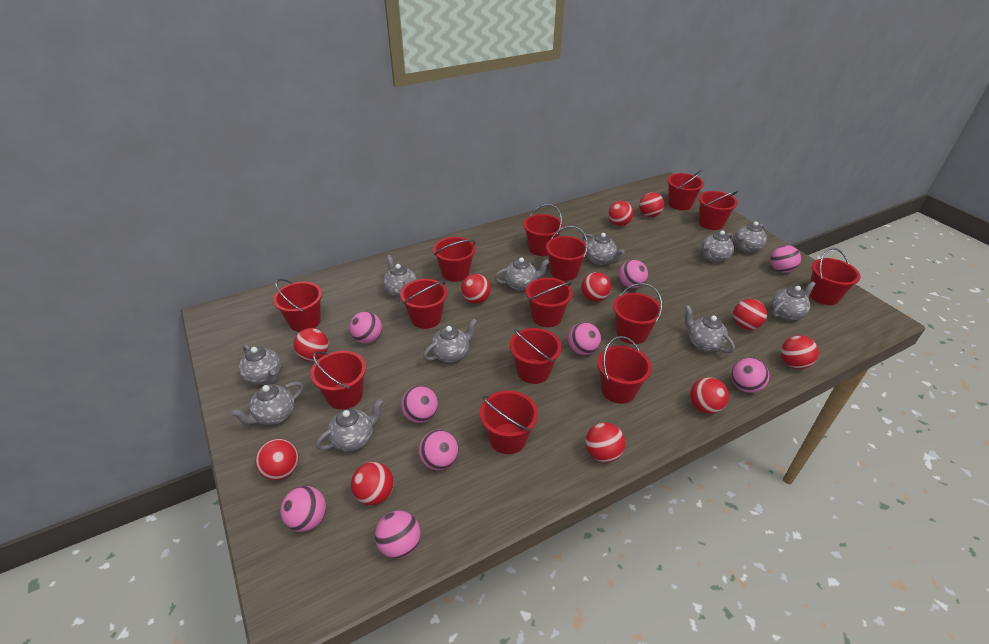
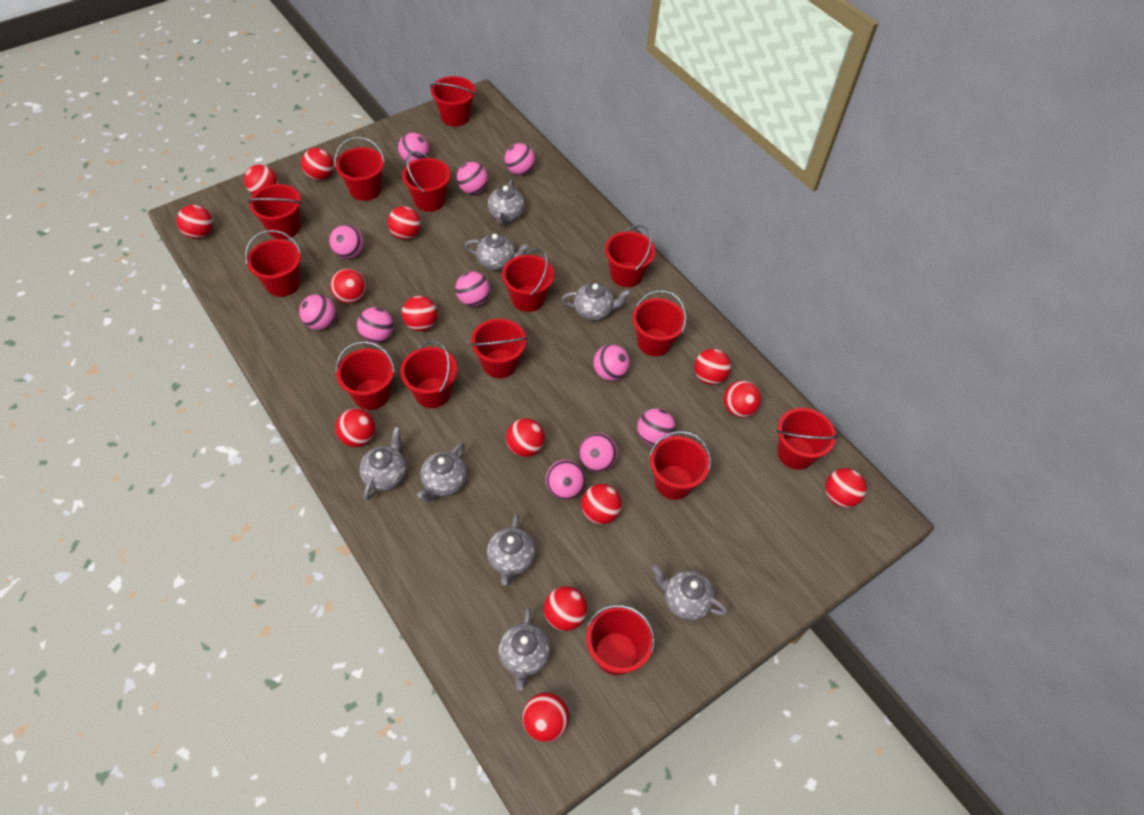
grey teapot: 11 -> 8
pink ball: 9 -> 11
red ball: 11 -> 14

